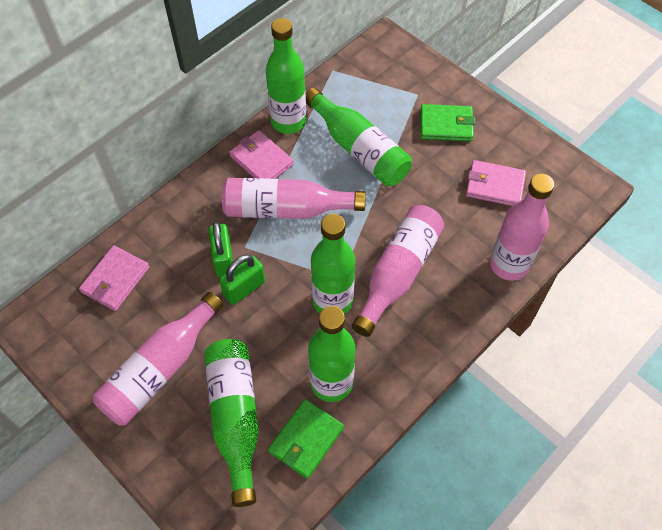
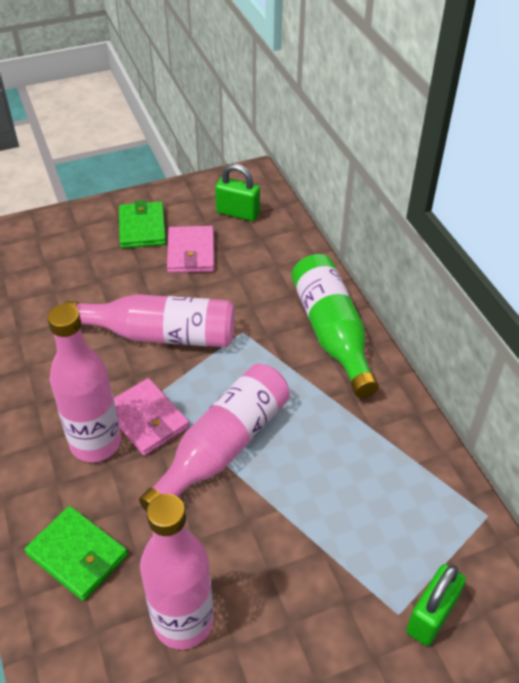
green bottle: 5 -> 1
pink wallet: 3 -> 2

